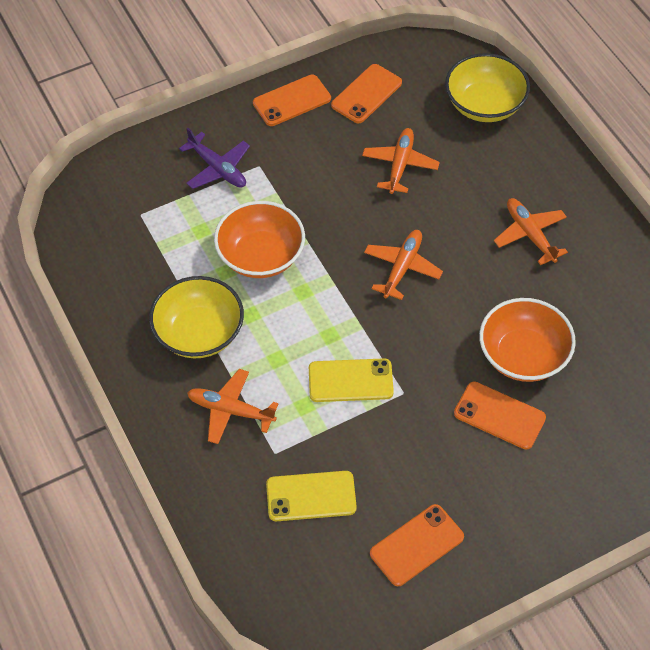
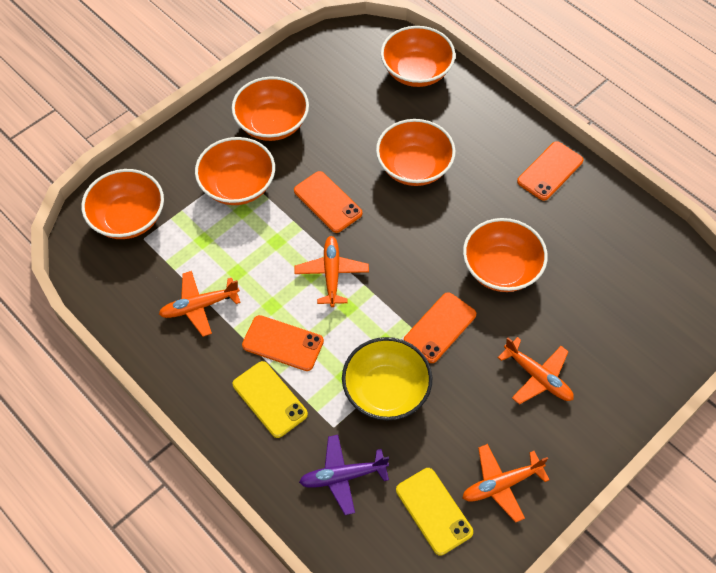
orange bowl: 2 -> 6
yellow bowl: 2 -> 1

